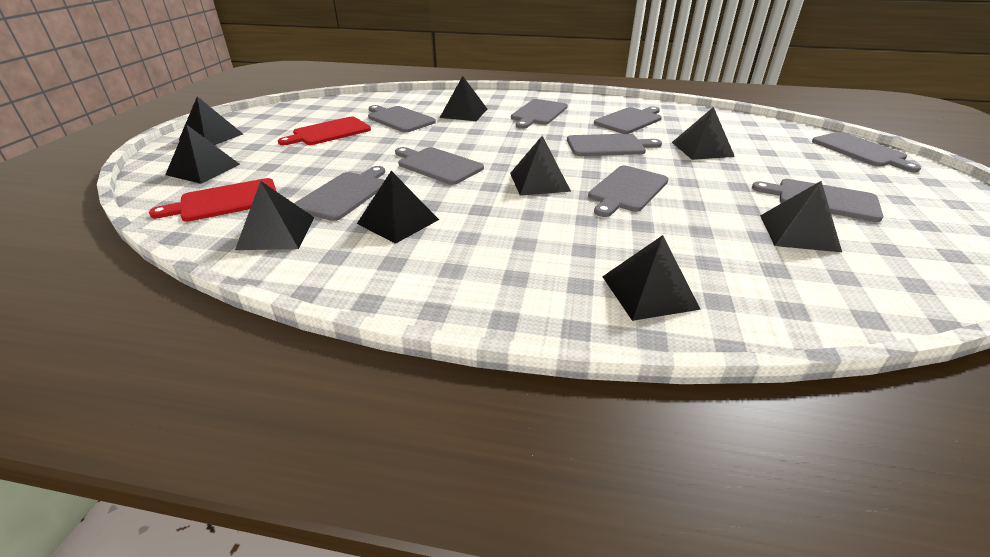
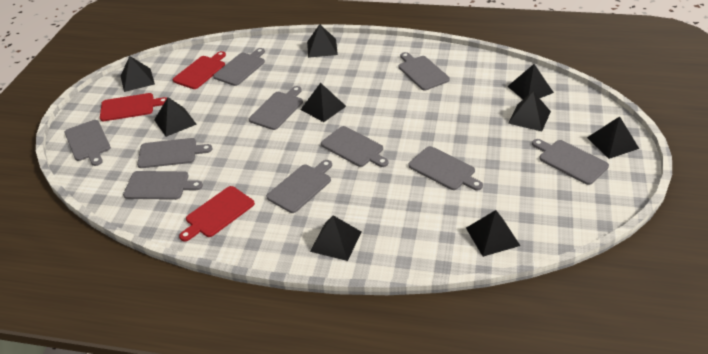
grey cutting board: 9 -> 10
red cutting board: 2 -> 3

